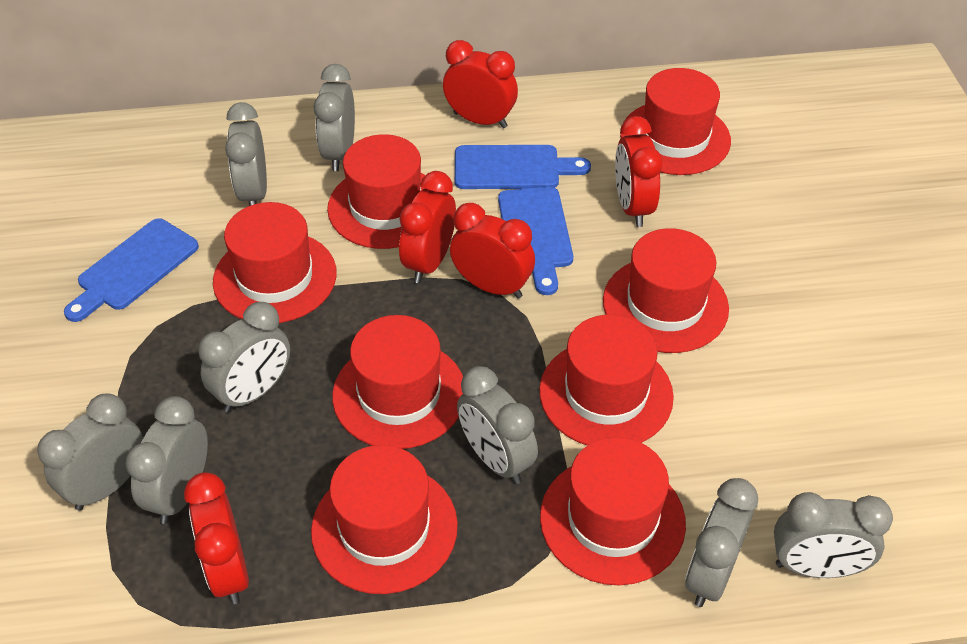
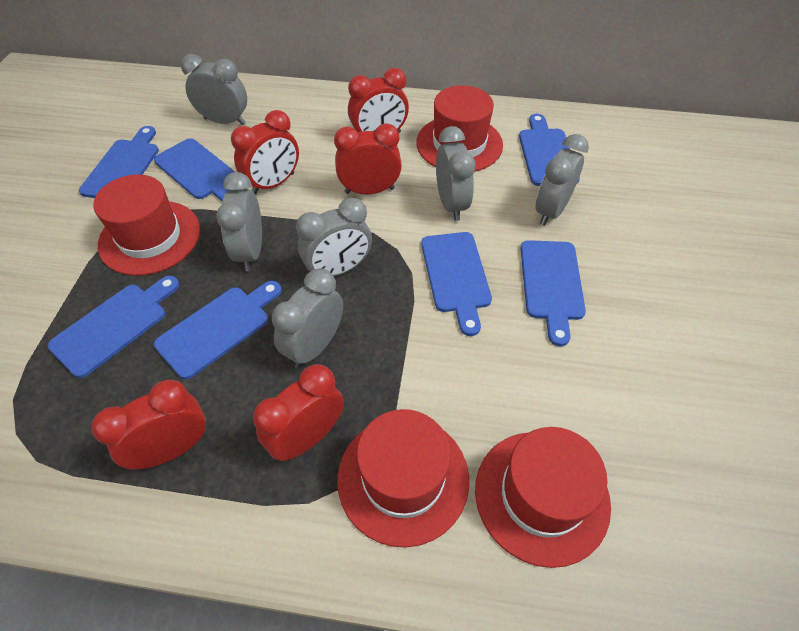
blue cutting board: 3 -> 7
grey clock: 8 -> 6
red hat: 8 -> 4

